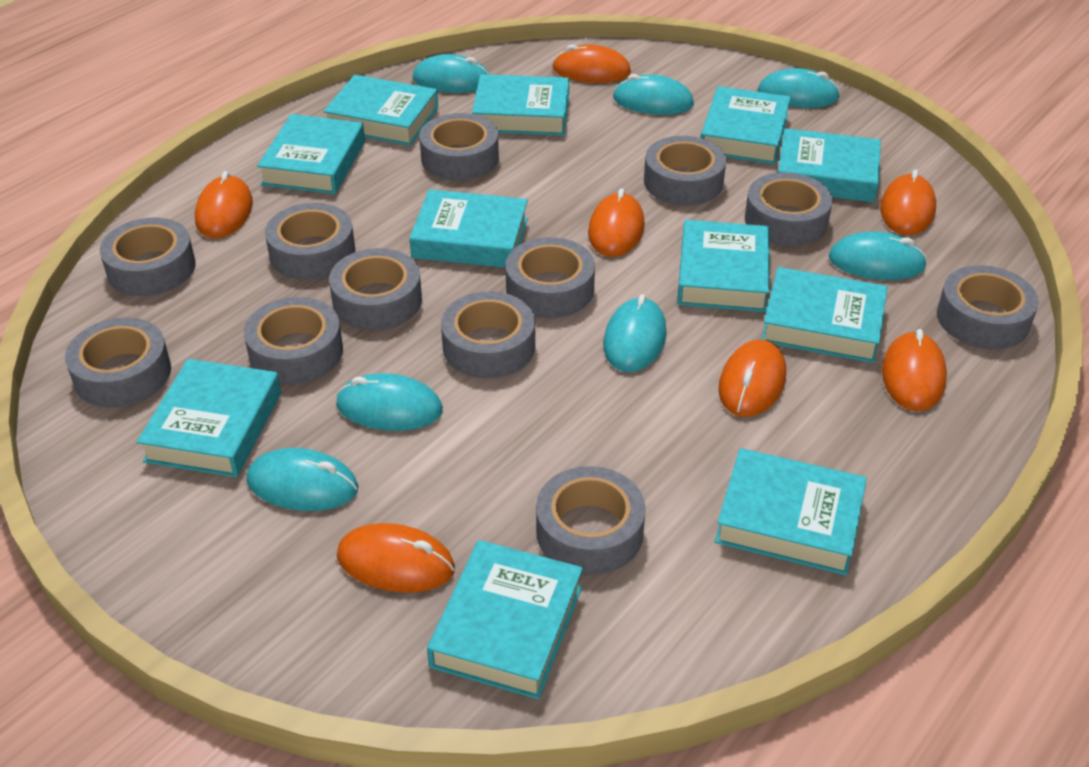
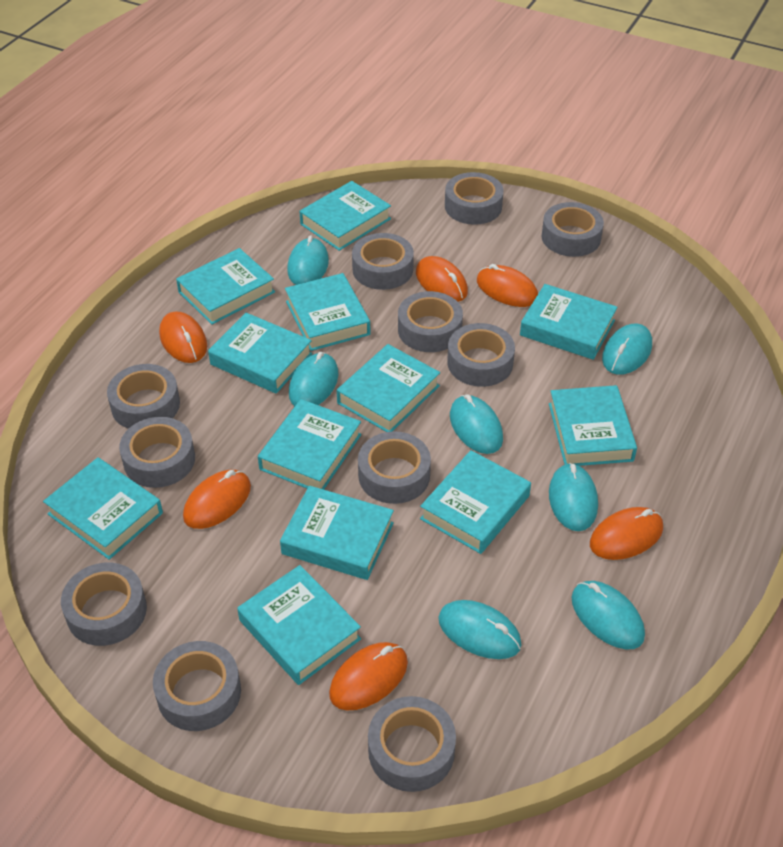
grey tape: 12 -> 11
orange mouse: 7 -> 6
turquoise book: 11 -> 12

